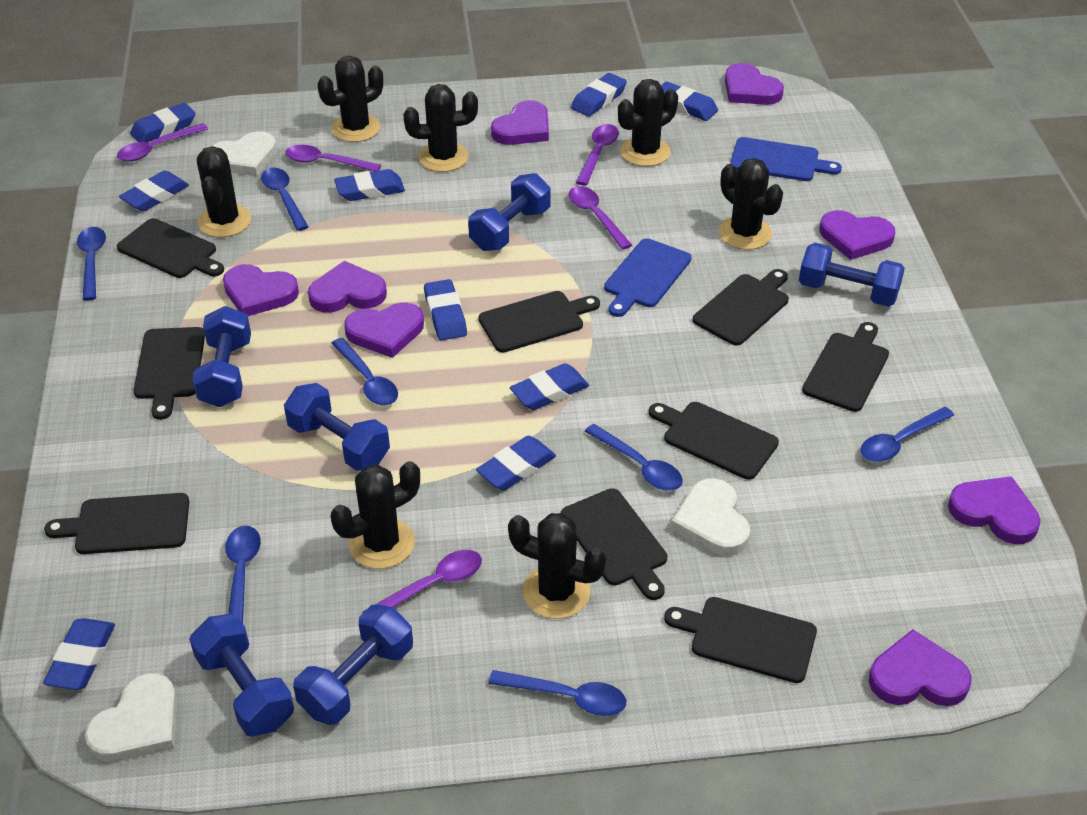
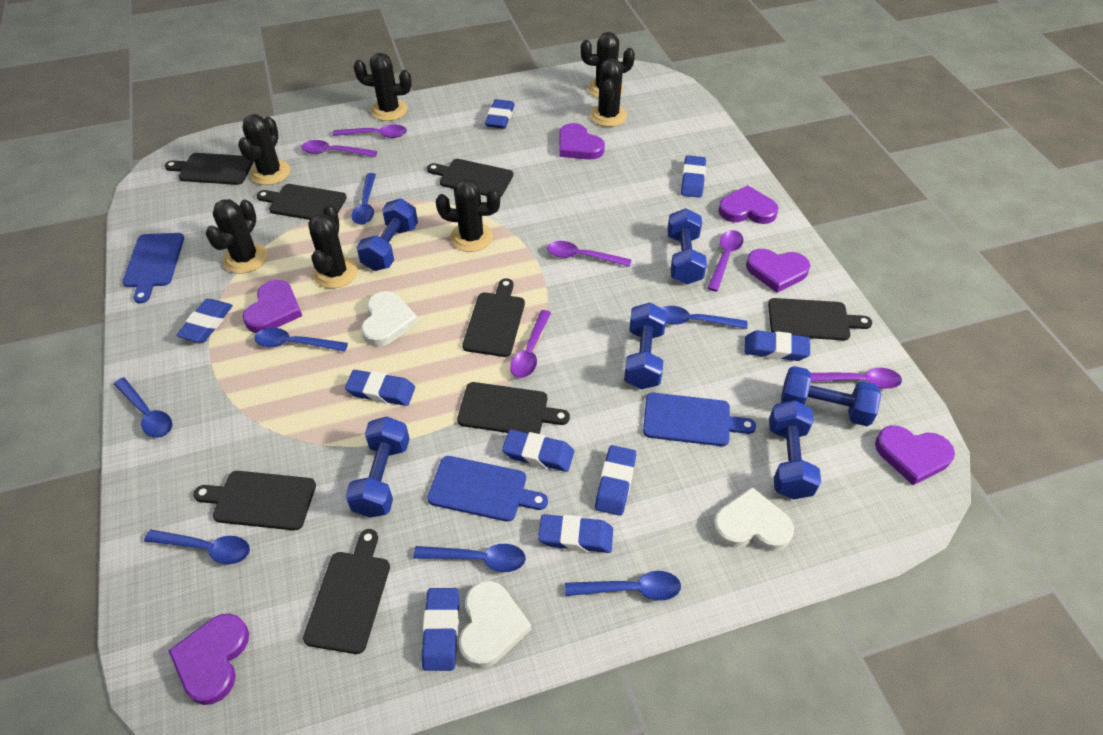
black cutting board: 9 -> 8
blue cutting board: 2 -> 3
purple heart: 8 -> 6
purple spoon: 5 -> 6

